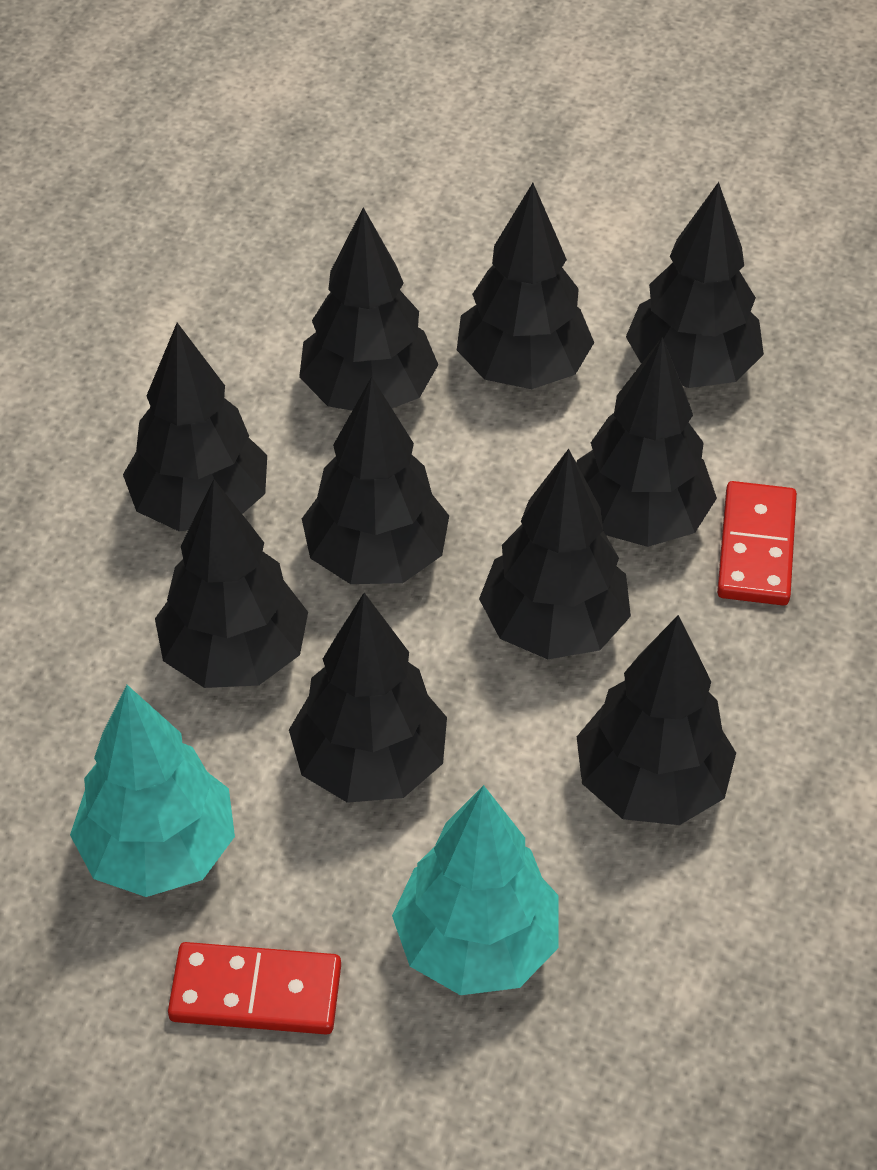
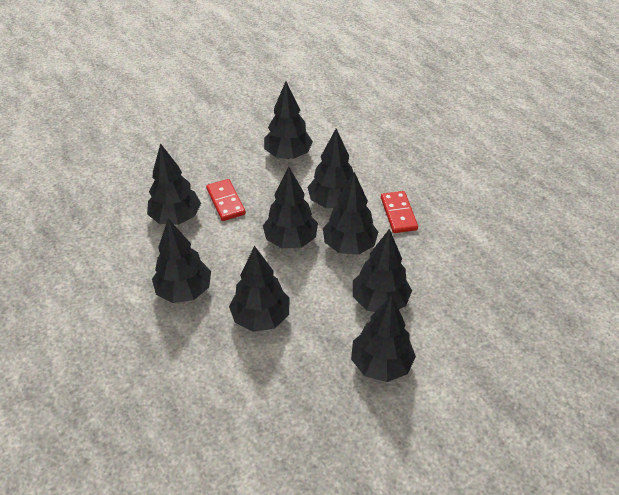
black tree: 10 -> 9
turquoise tree: 2 -> 0

